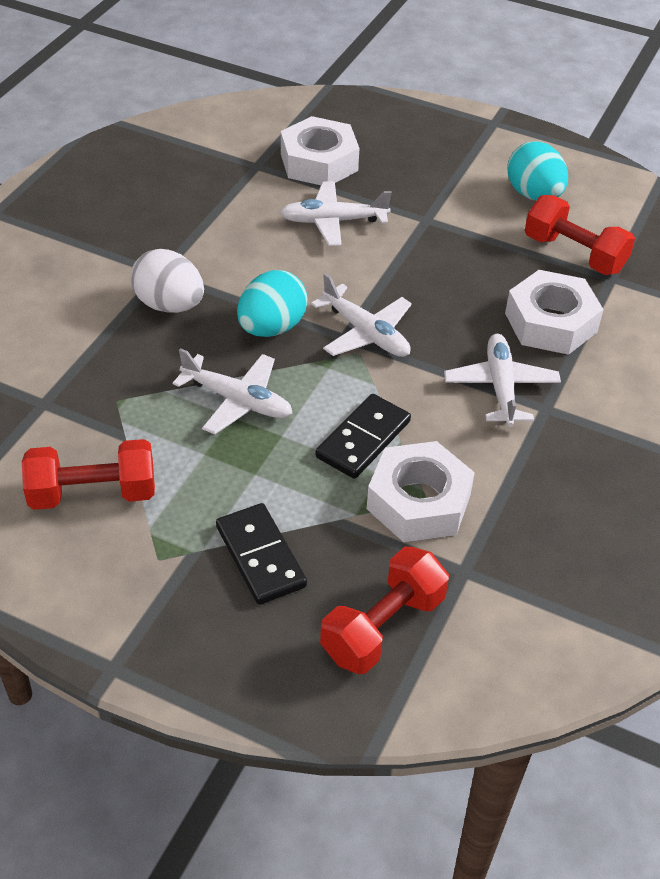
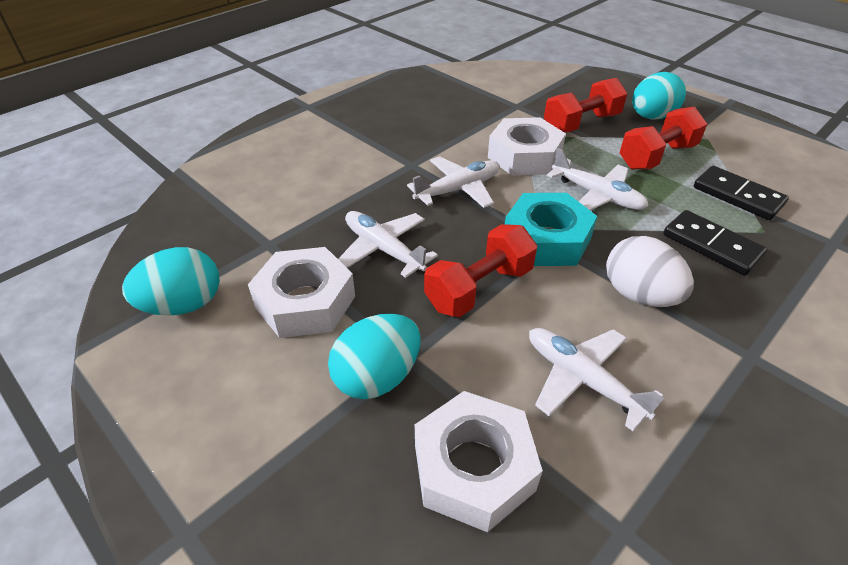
turquoise egg: 2 -> 3
turquoise nut: 0 -> 1

